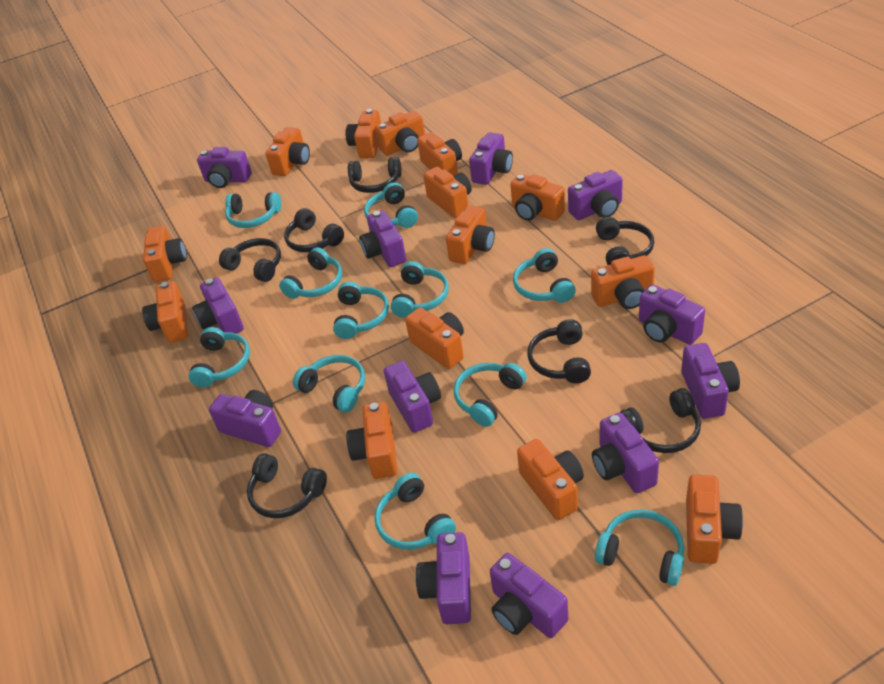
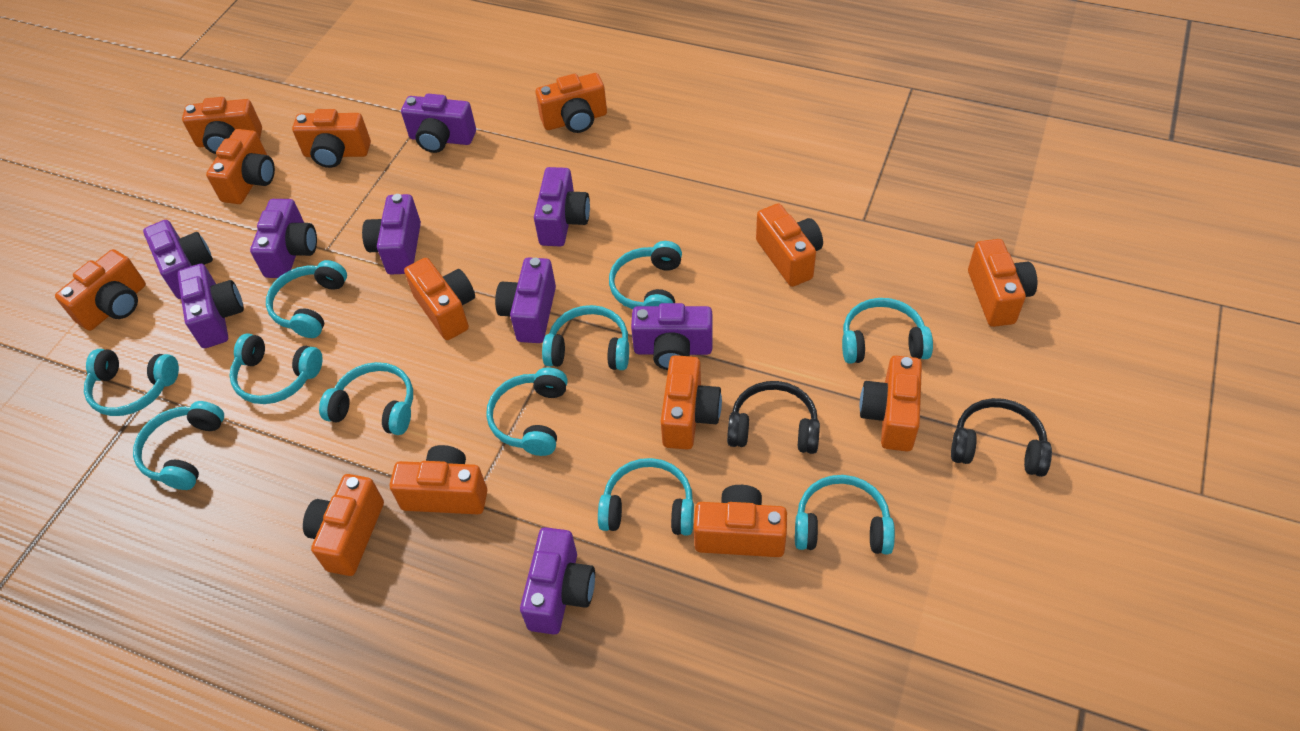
black headphones: 7 -> 2
orange camera: 14 -> 13
purple camera: 12 -> 9

